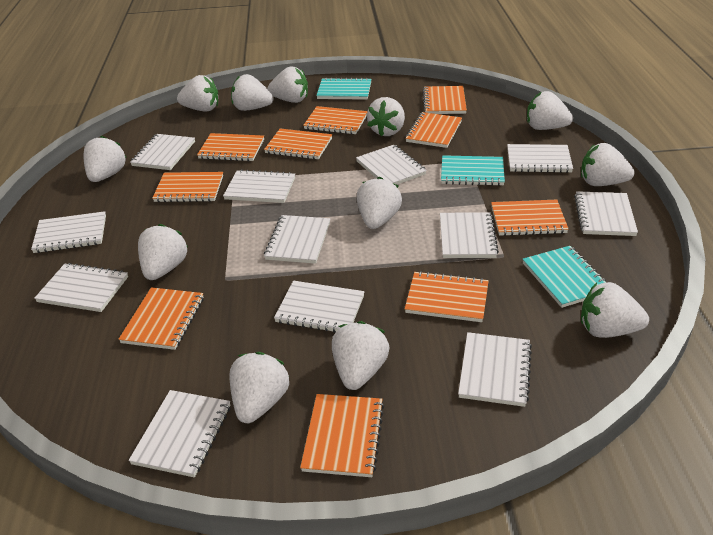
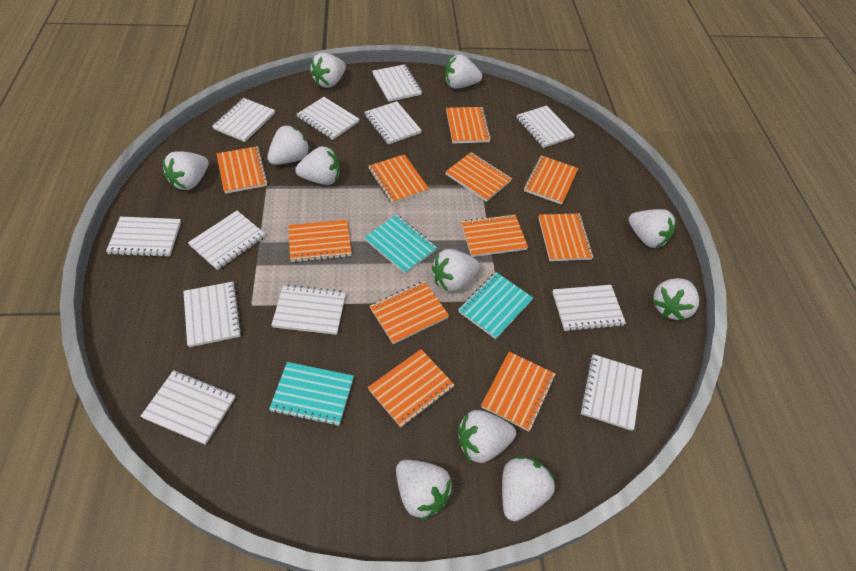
orange notebook: 10 -> 11
white strawberry: 12 -> 11

